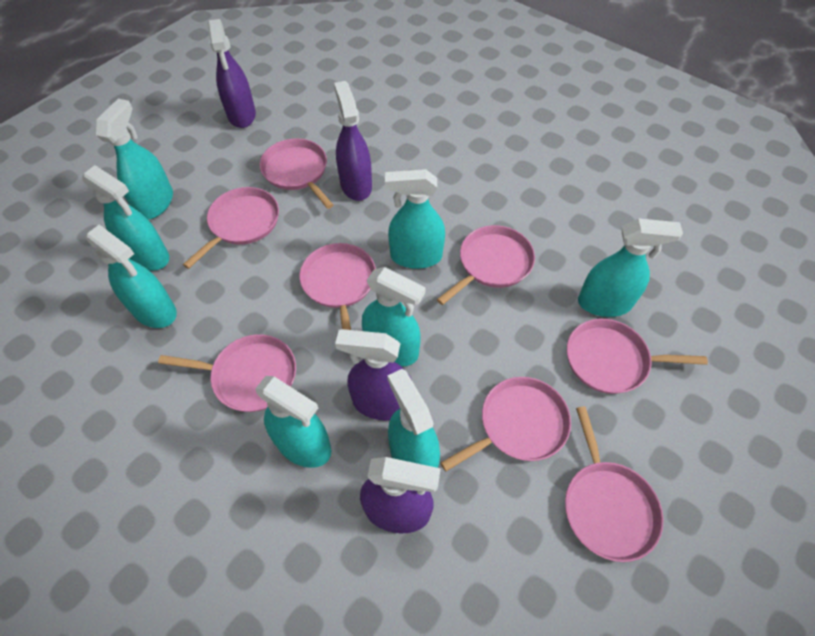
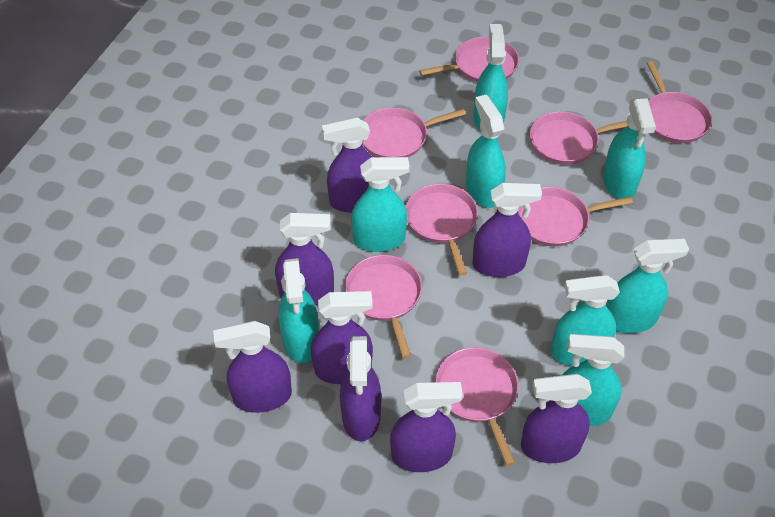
purple spray bottle: 4 -> 8

